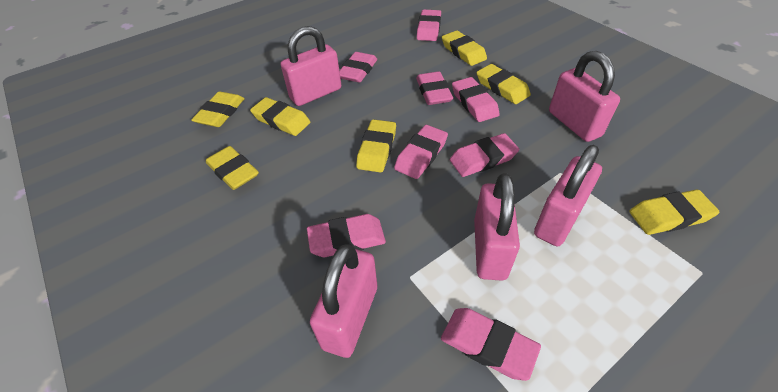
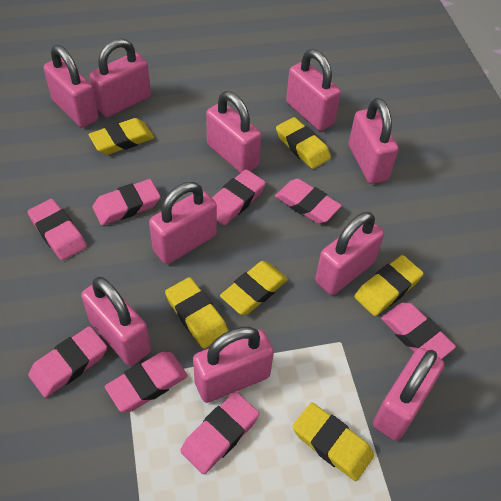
pink padlock: 5 -> 10
yellow eraser: 7 -> 6

